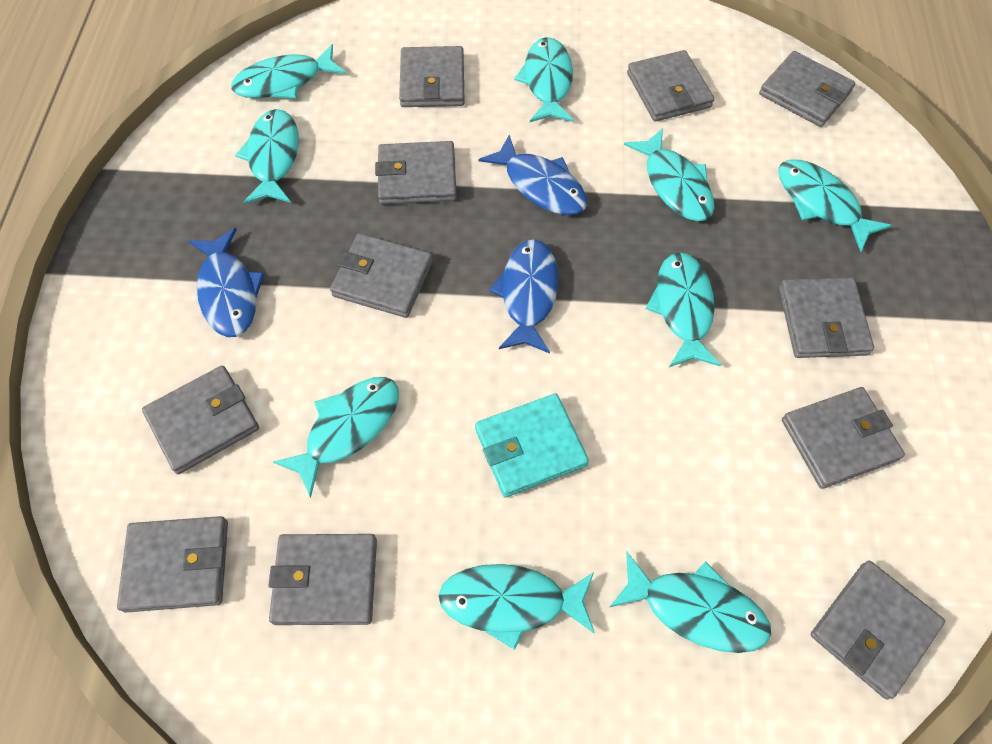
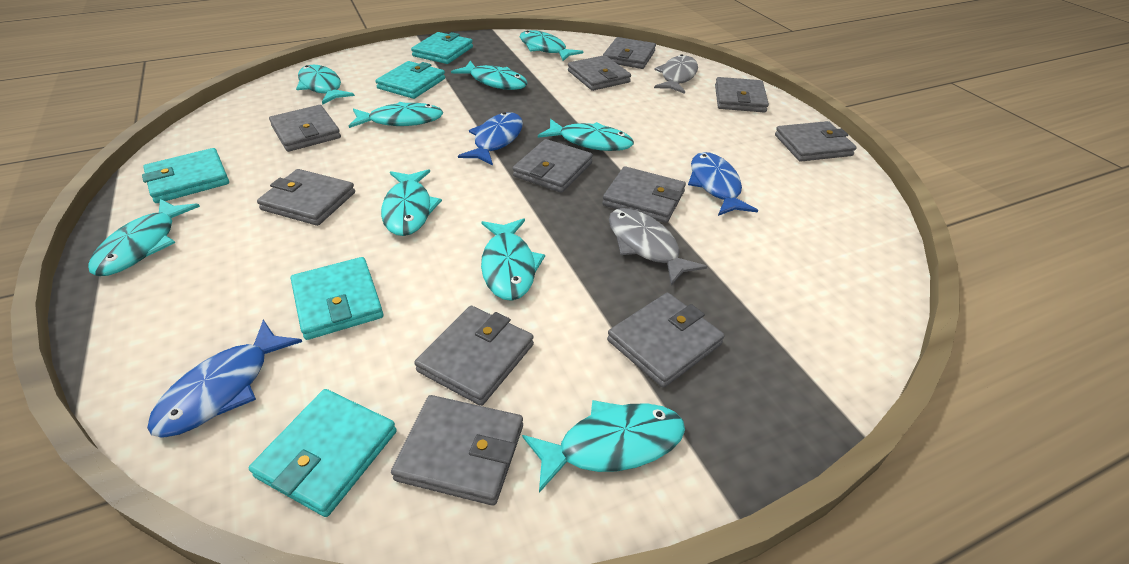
grey fish: 0 -> 2
turquoise wallet: 1 -> 5

